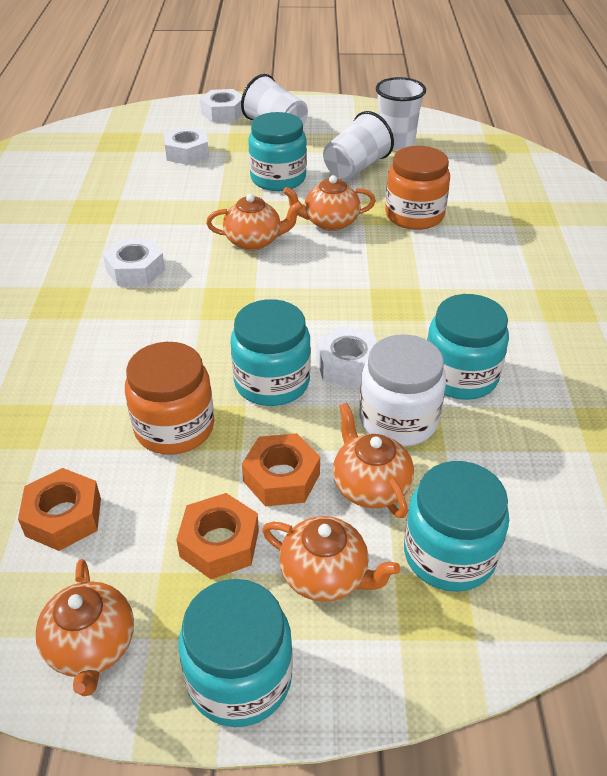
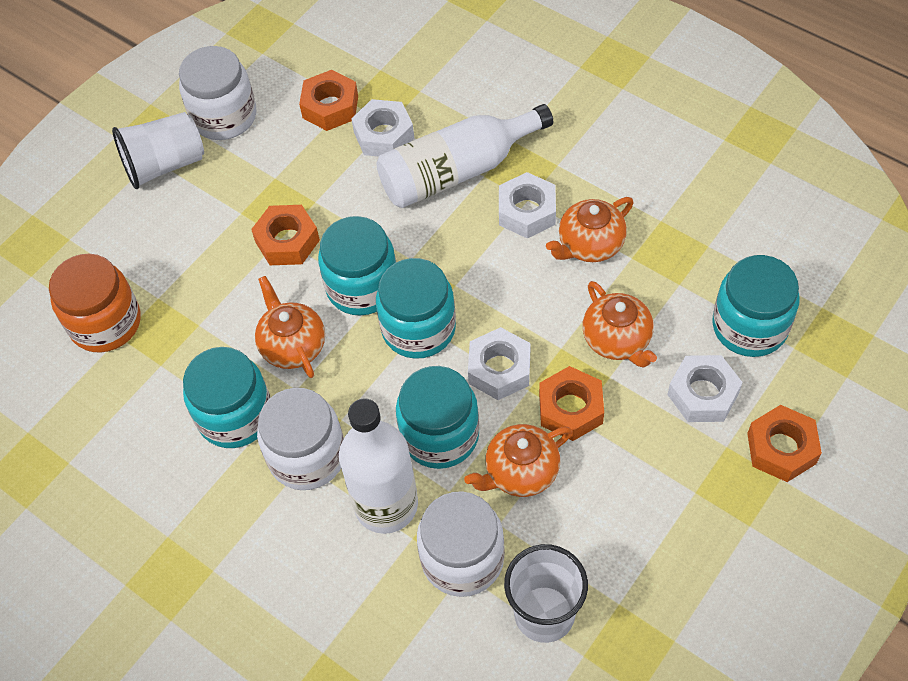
orange jar: 2 -> 1
orange nut: 3 -> 4
orange teapot: 5 -> 4
white bottle: 0 -> 2
white cup: 3 -> 2
white jar: 1 -> 3

